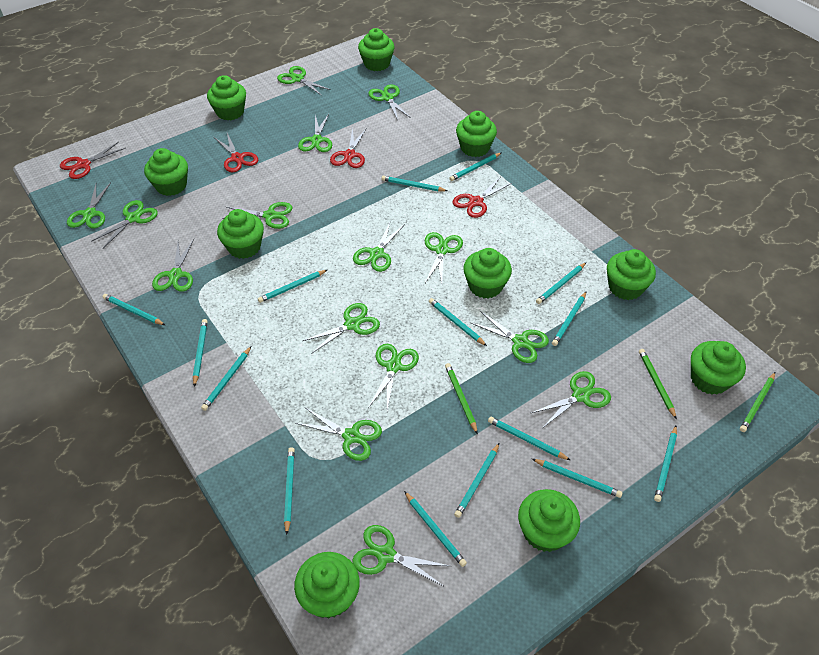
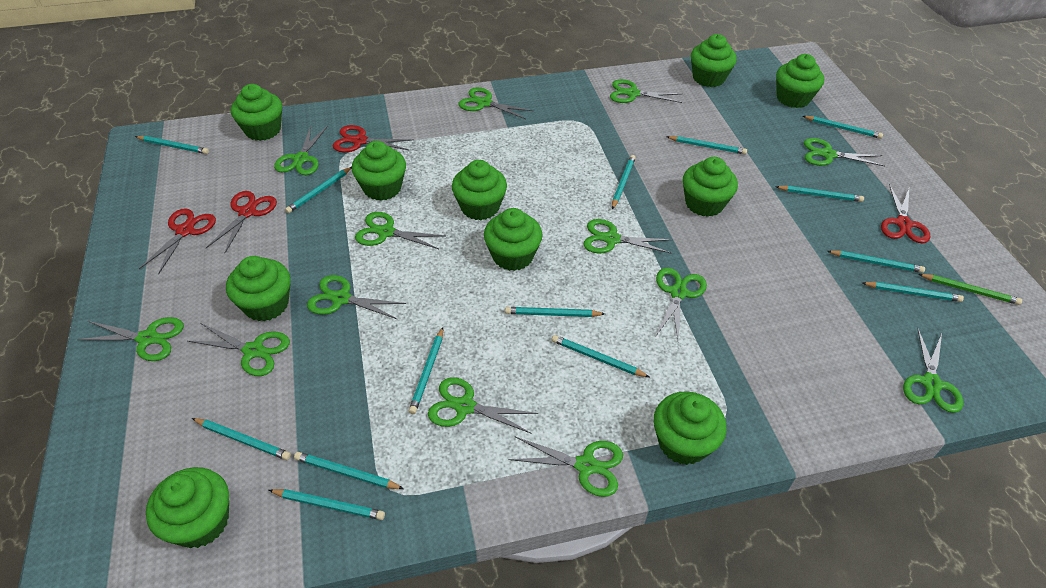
green pencil: 3 -> 1
green scissors: 15 -> 13
turquoise pencil: 15 -> 14

